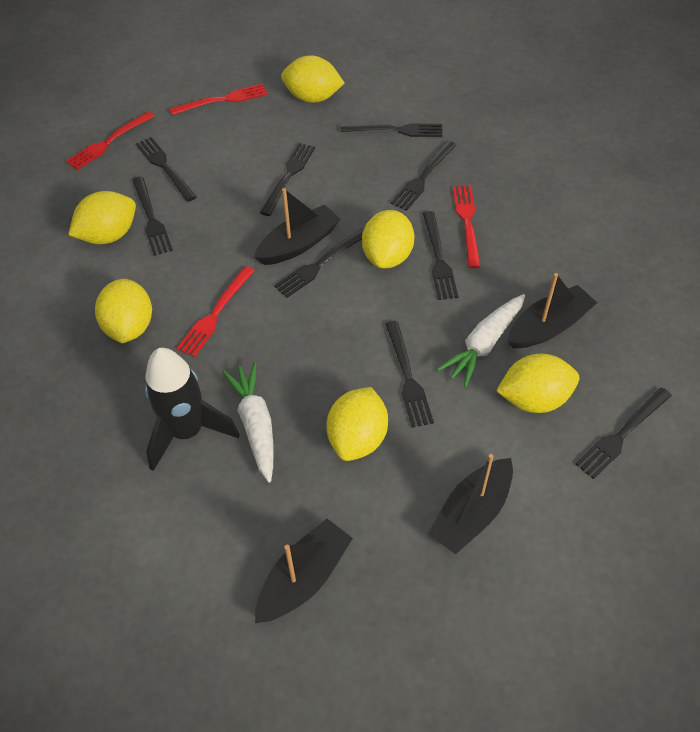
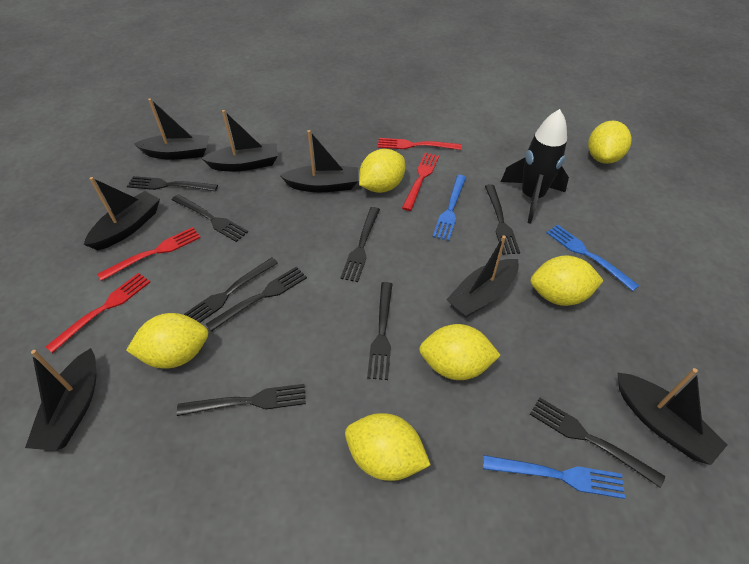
black boat: 4 -> 7
blue fork: 0 -> 3
white carrot: 2 -> 0

